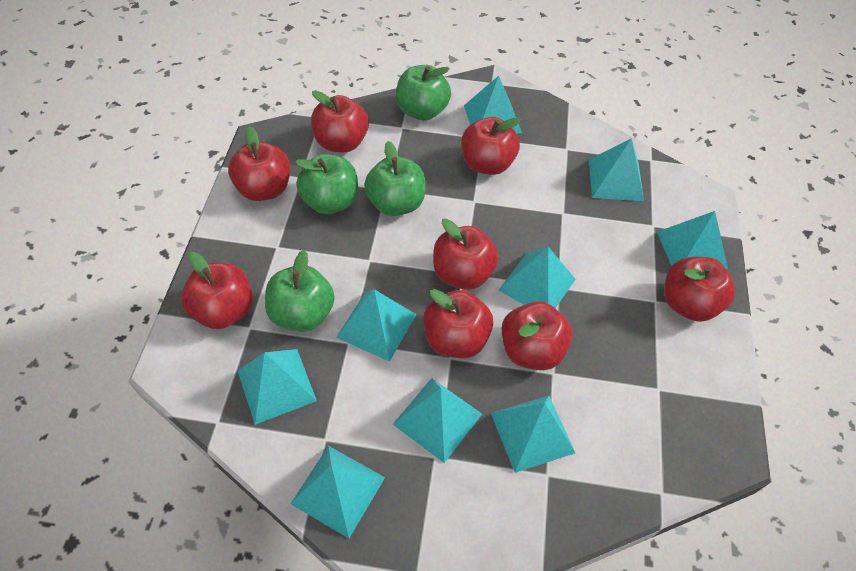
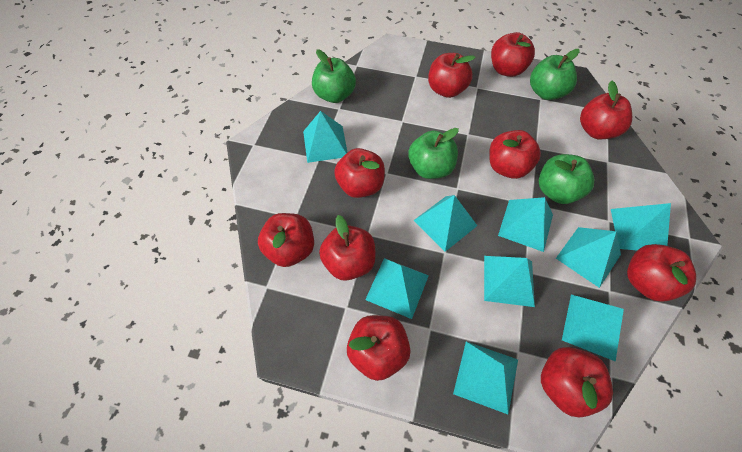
red apple: 8 -> 10

